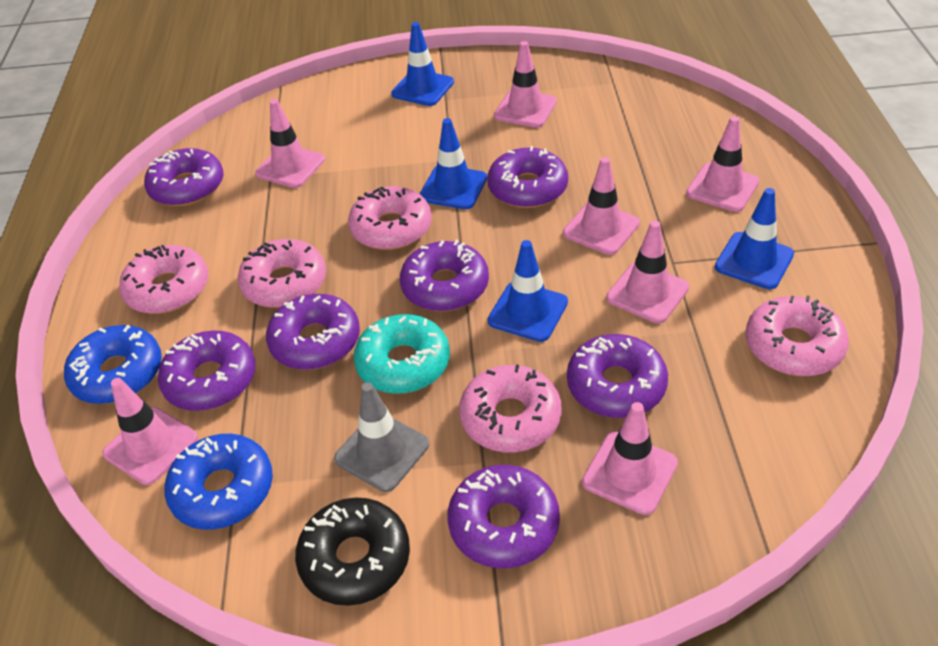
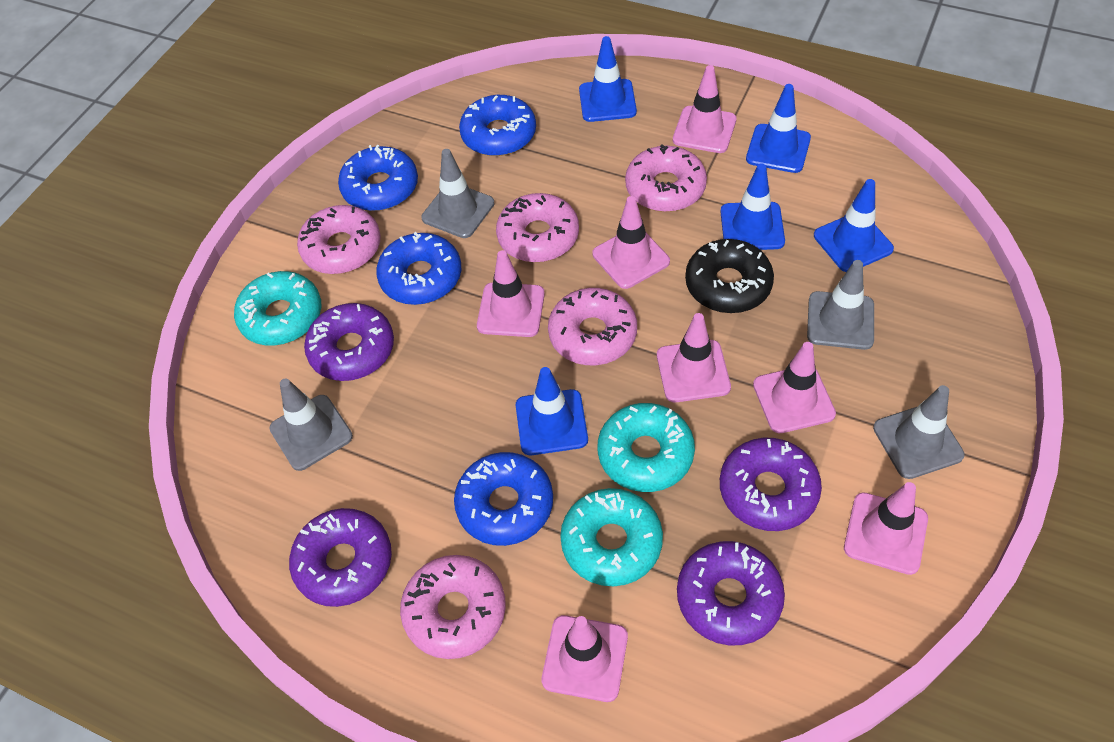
blue donut: 2 -> 4
blue traffic cone: 4 -> 5
grey traffic cone: 1 -> 4
purple donut: 7 -> 4
turquoise donut: 1 -> 3

